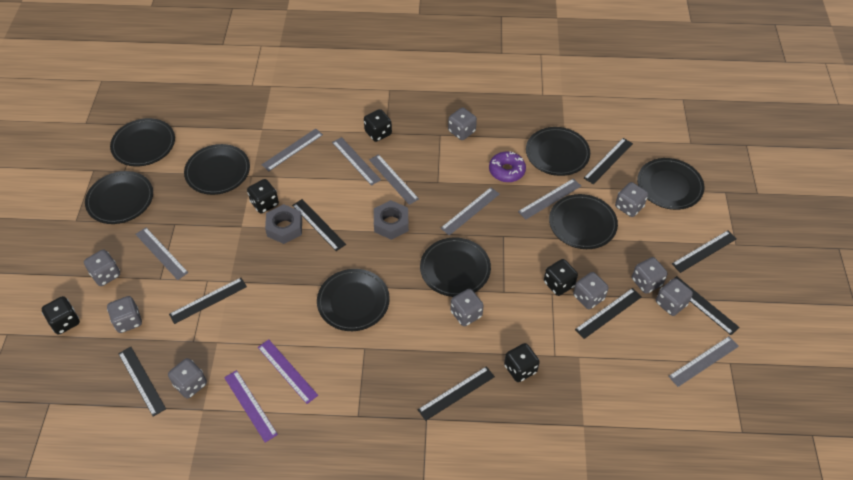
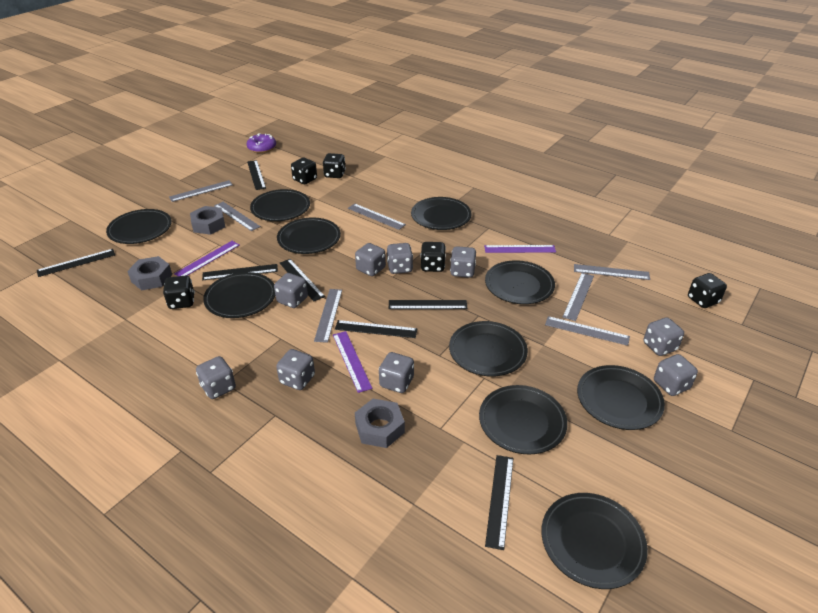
black plate: 8 -> 10
black ruler: 8 -> 7
grey nut: 2 -> 3
purple ruler: 2 -> 3

